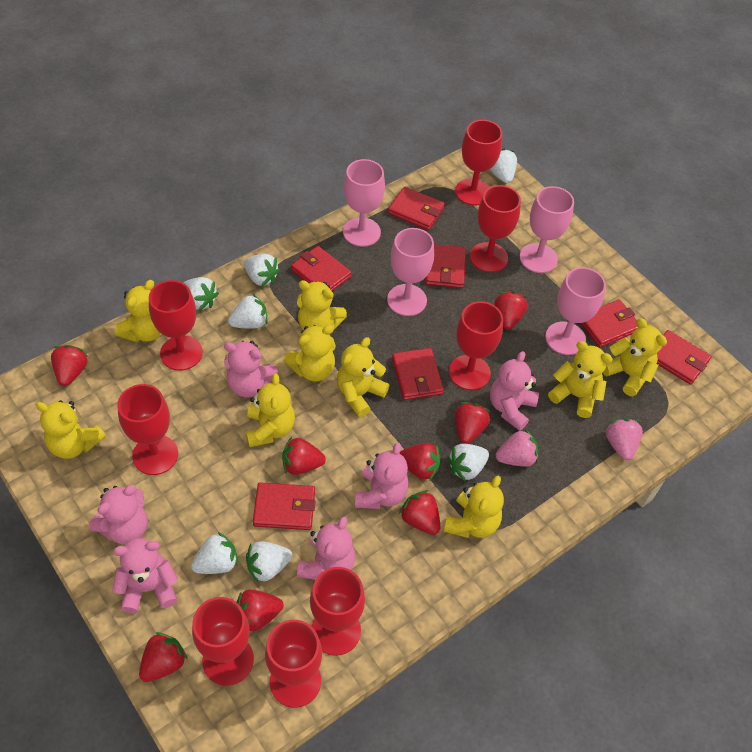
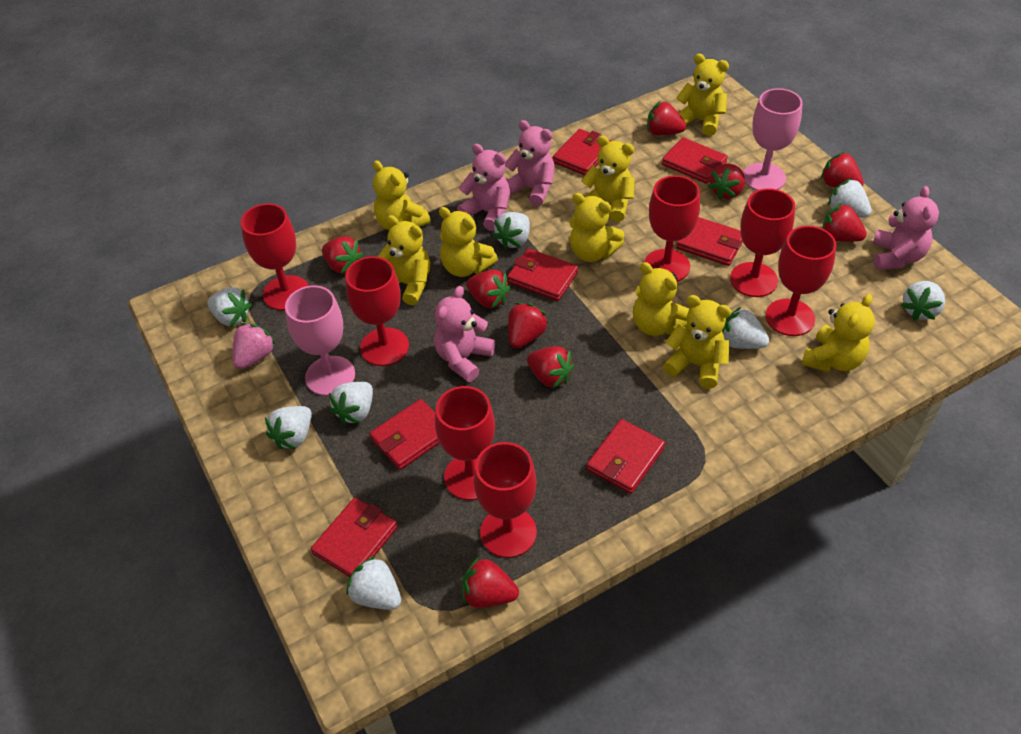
pink goblet: 4 -> 2
pink strawberry: 2 -> 1
pink teddy bear: 6 -> 4
red goblet: 8 -> 7
red strawberry: 8 -> 9
white strawberry: 7 -> 8

